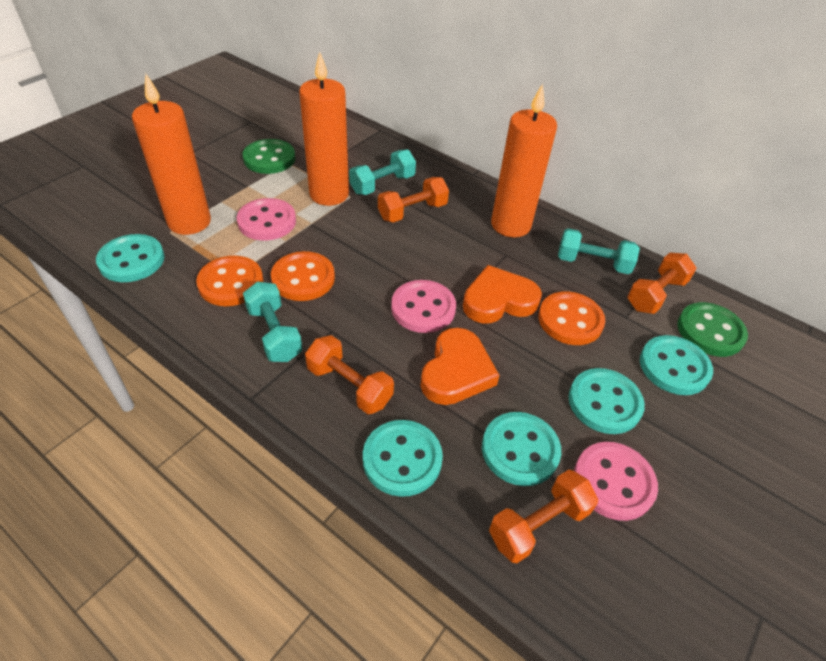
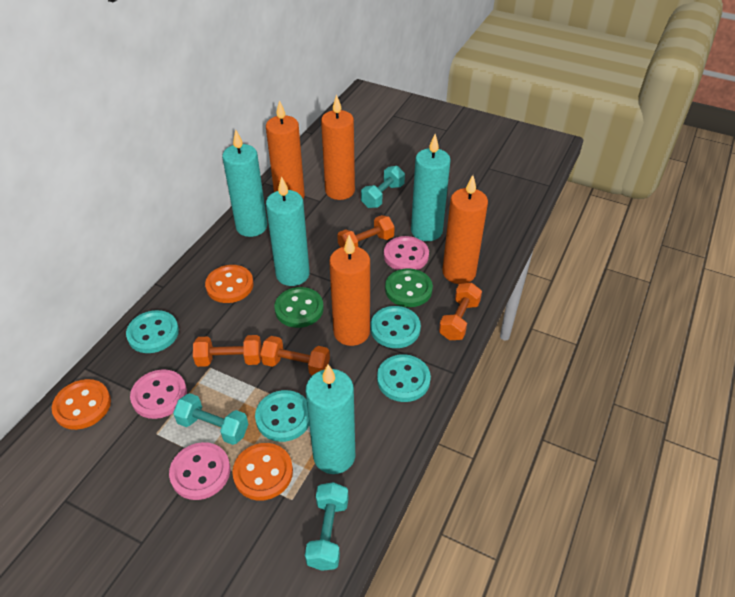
orange candle: 3 -> 4
orange heart: 2 -> 0
turquoise button: 5 -> 4
turquoise candle: 0 -> 4

